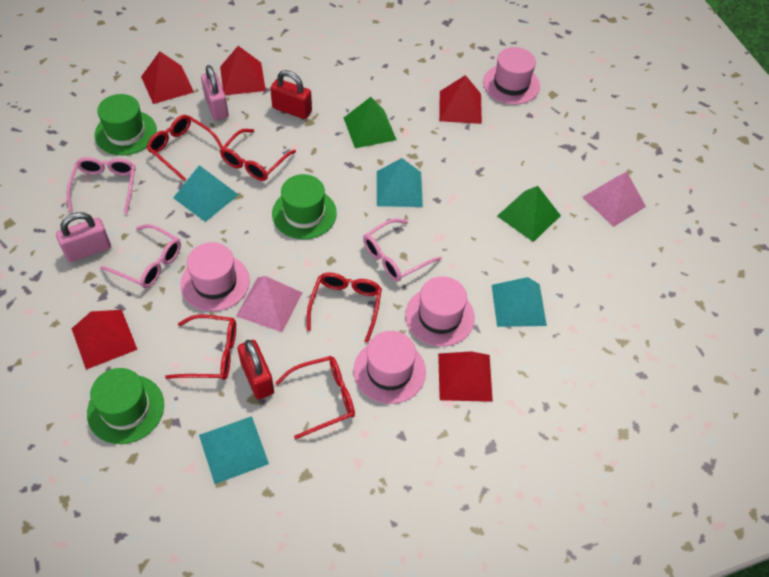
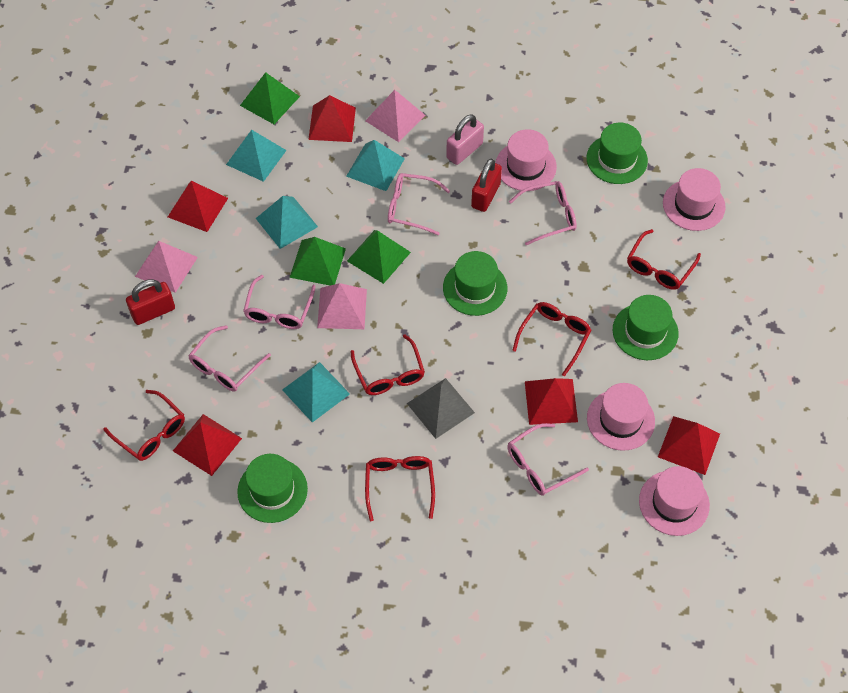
green hat: 3 -> 4
green pyramid: 2 -> 3
grey pyramid: 0 -> 1
pink glasses: 3 -> 5
pink padlock: 2 -> 1
pink pyramid: 2 -> 3

